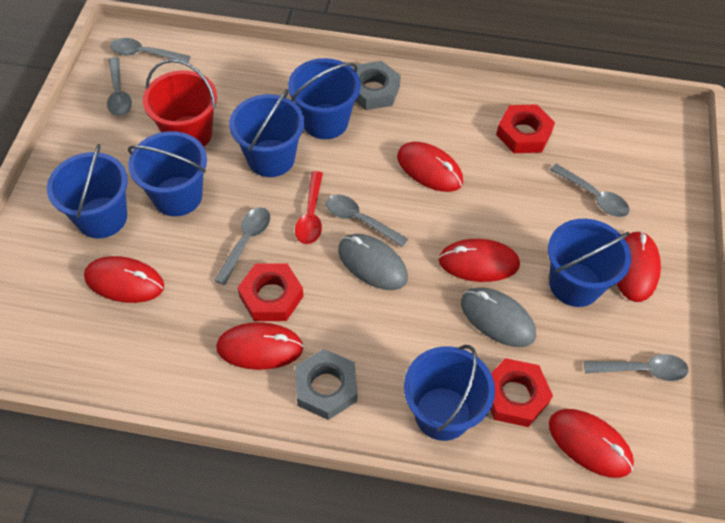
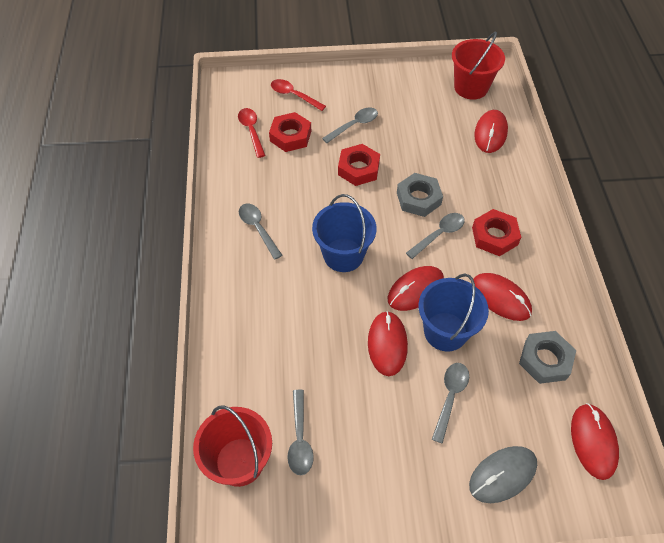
blue bucket: 6 -> 2
grey mouse: 2 -> 1
grey spoon: 6 -> 5
red bucket: 1 -> 2
red mouse: 6 -> 5
red spoon: 1 -> 2

